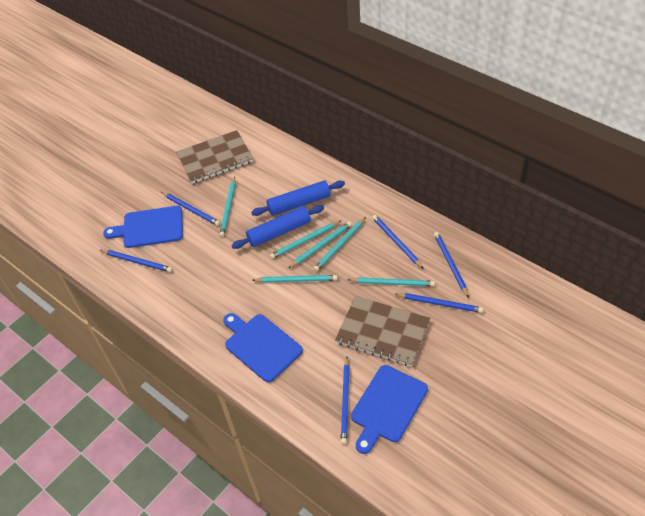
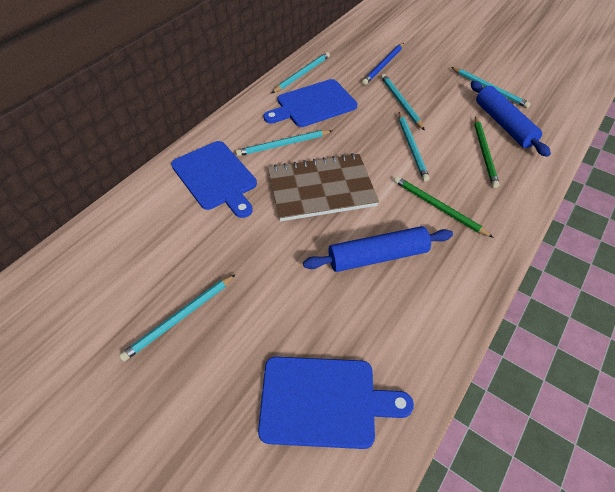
blue pencil: 6 -> 1
brown notebook: 2 -> 1
green pencil: 0 -> 2

